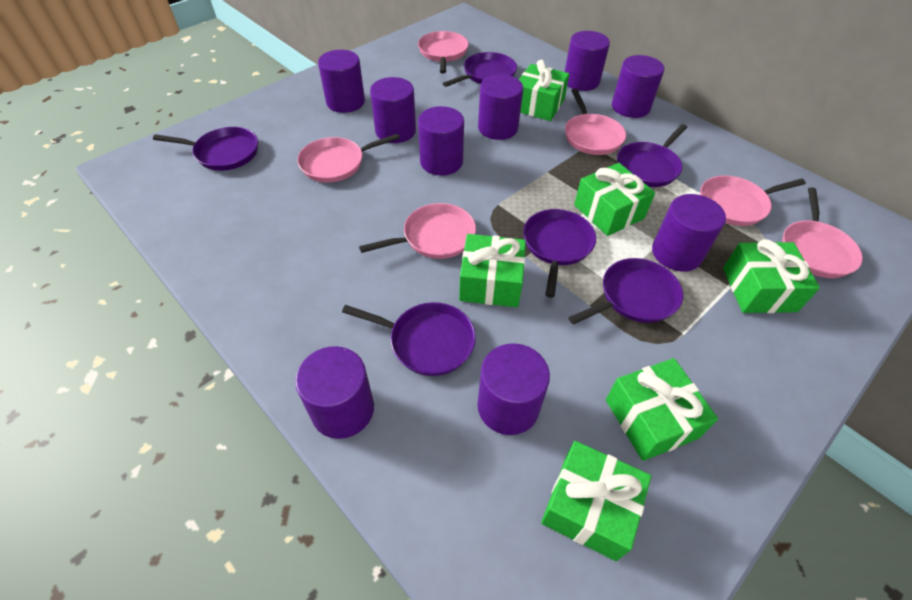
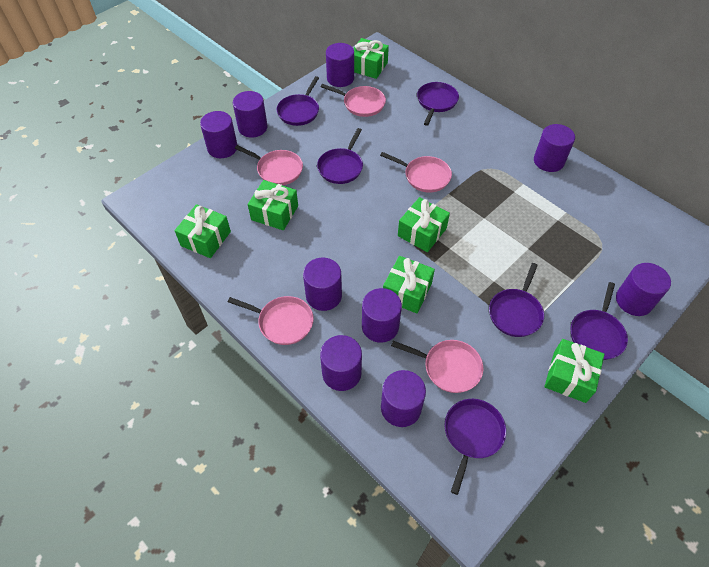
pink pan: 6 -> 5

